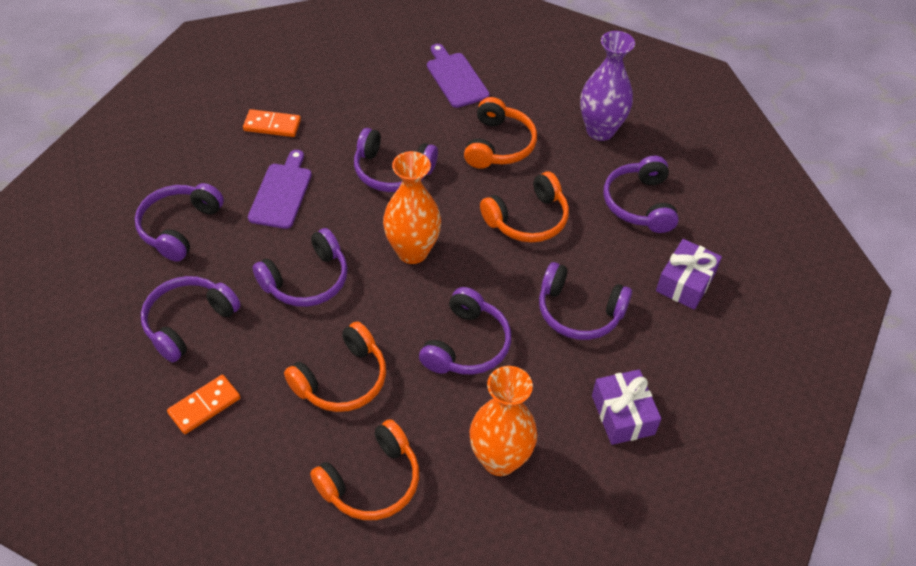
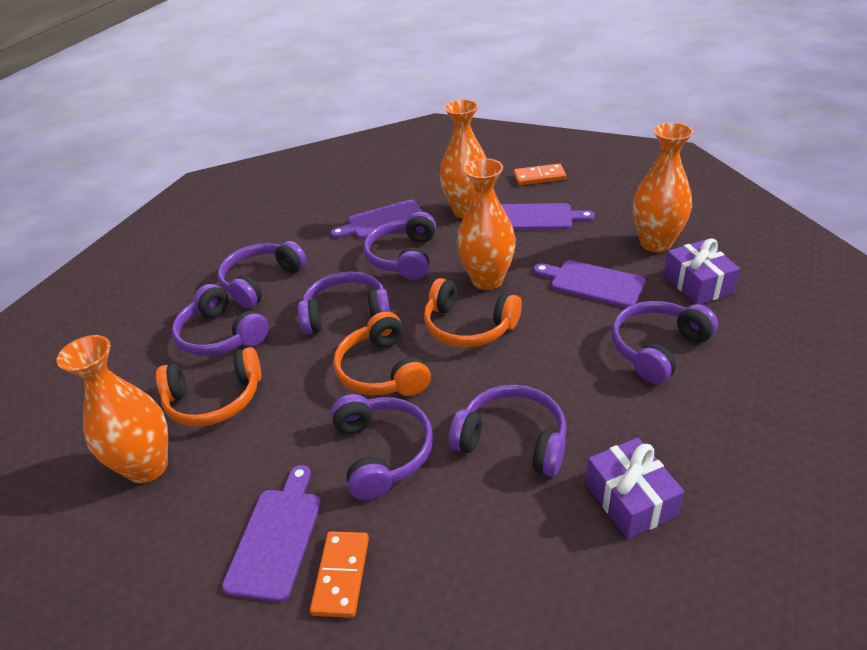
orange headphones: 4 -> 3
orange vase: 2 -> 4
purple cutting board: 2 -> 4
purple vase: 1 -> 0

